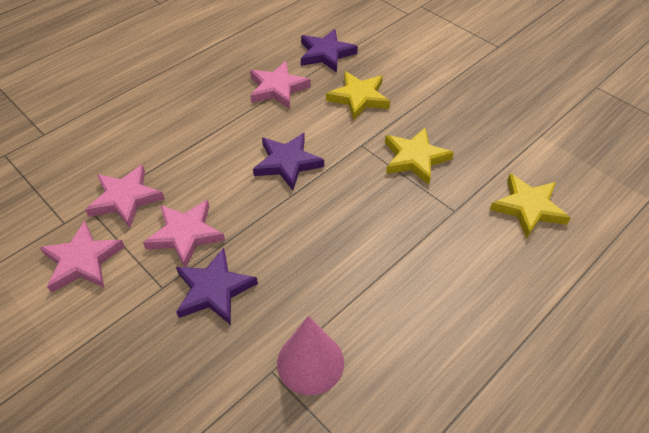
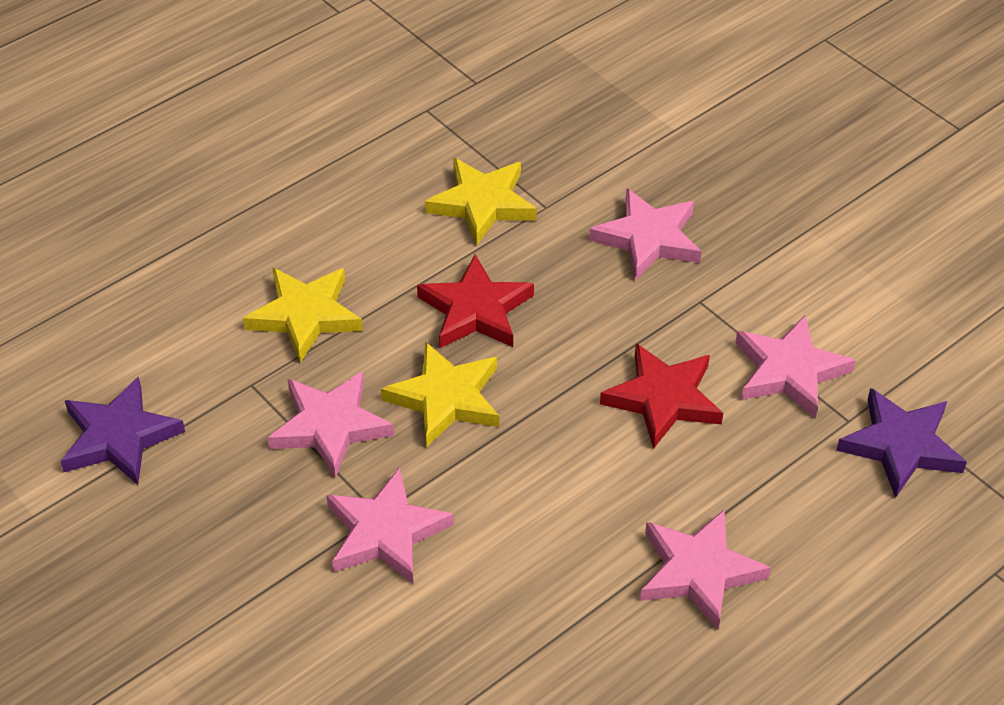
pink cone: 1 -> 0
pink star: 4 -> 5
purple star: 3 -> 2
red star: 0 -> 2

